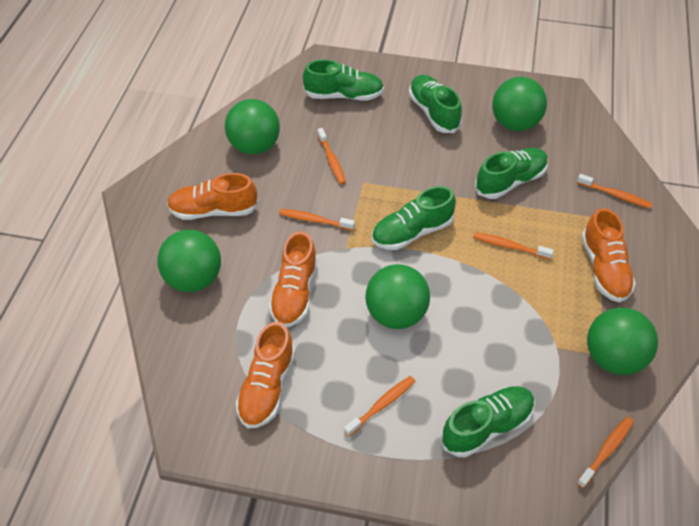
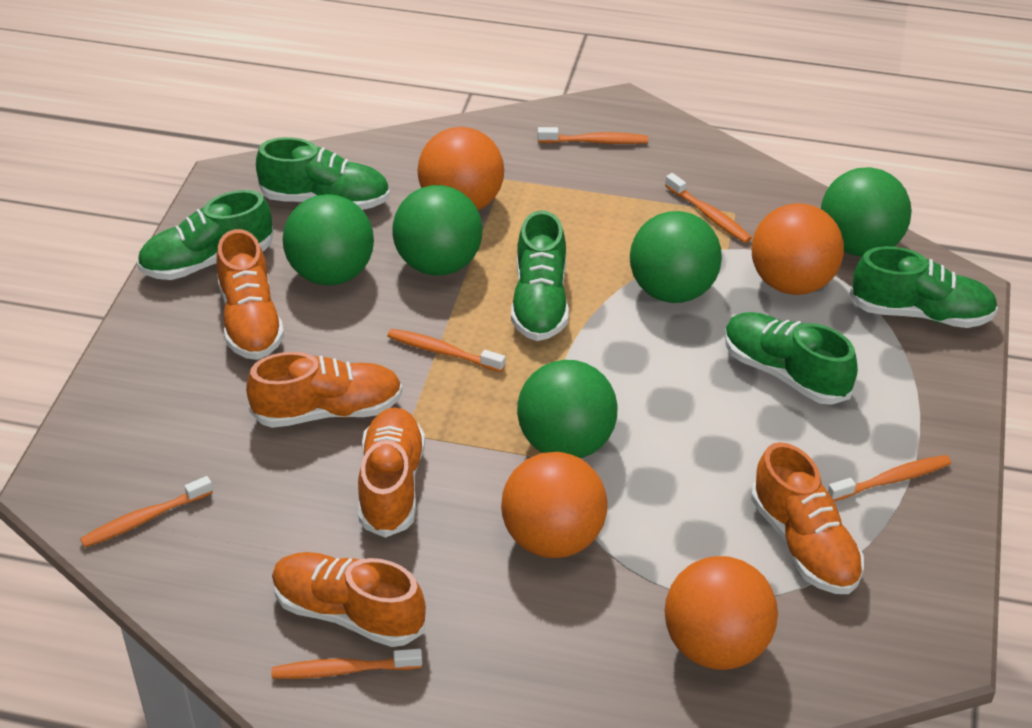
orange ball: 0 -> 4
orange shoe: 4 -> 5

